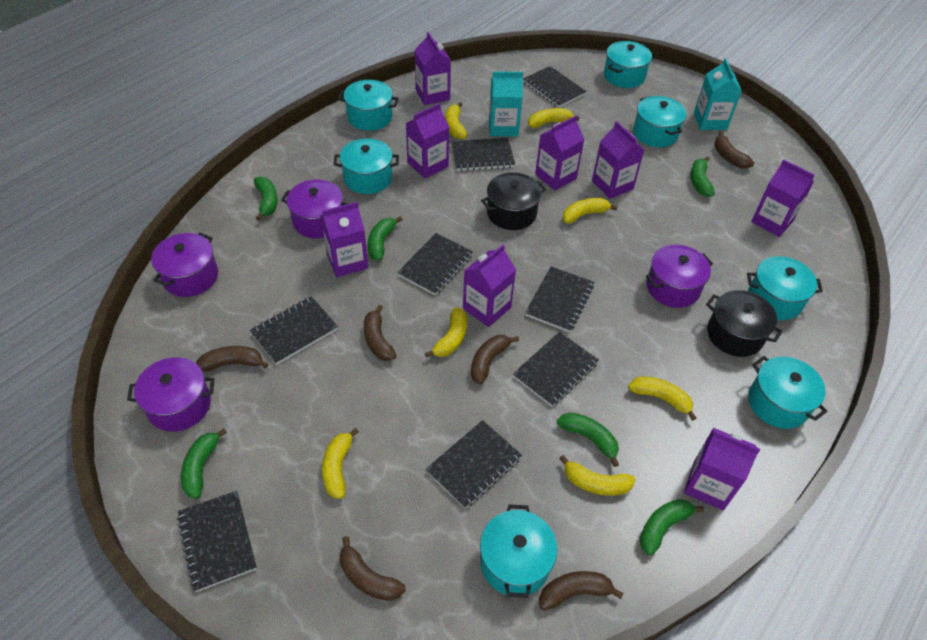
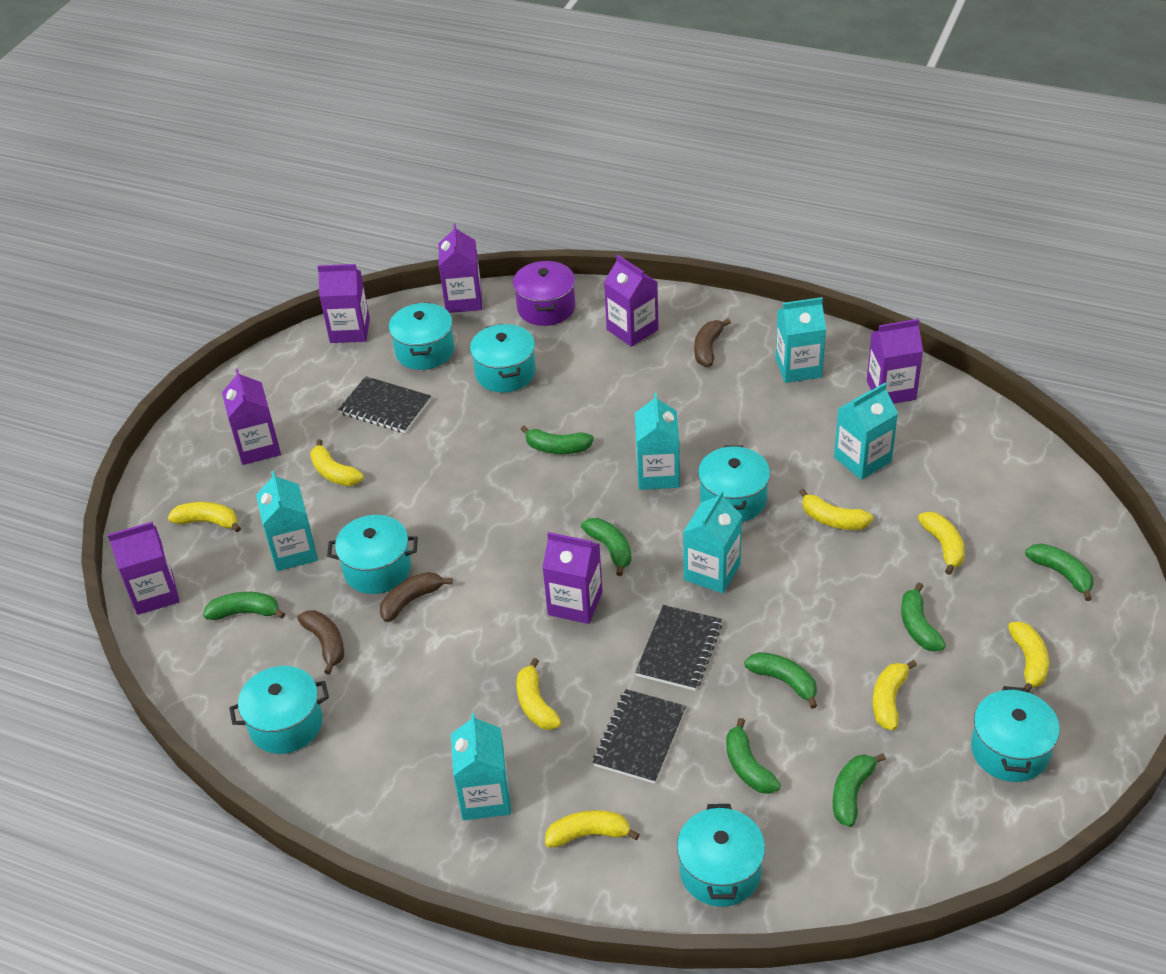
black notebook: 8 -> 3
black pot: 2 -> 0
brown banana: 6 -> 3
green banana: 6 -> 8
purple carton: 8 -> 7
purple pot: 4 -> 1
turquoise carton: 2 -> 6
yellow banana: 7 -> 8

